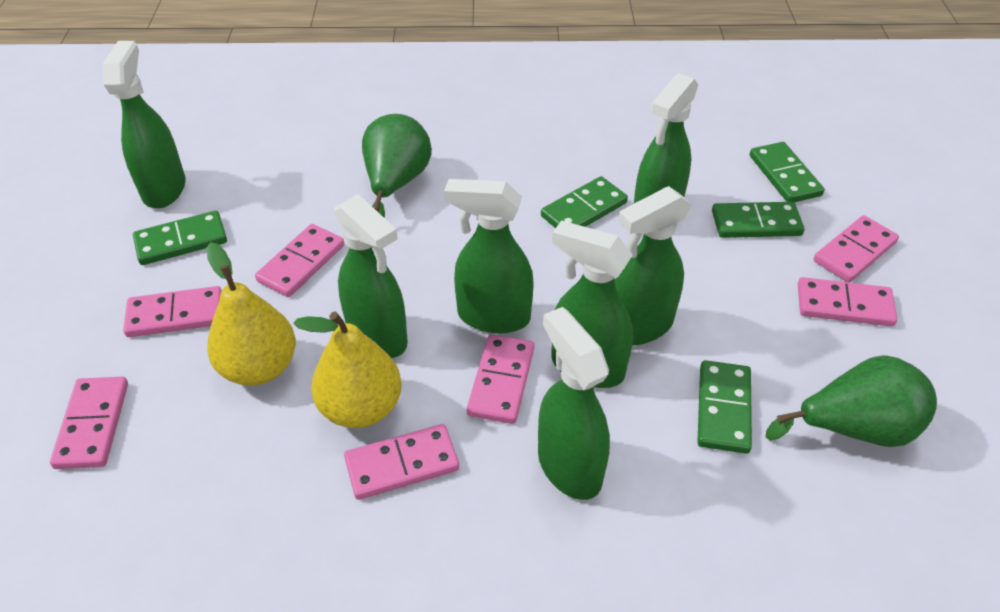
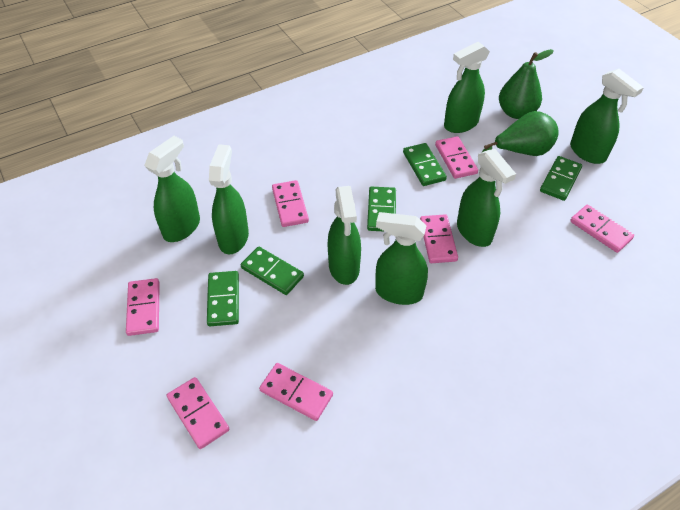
yellow pear: 2 -> 0

